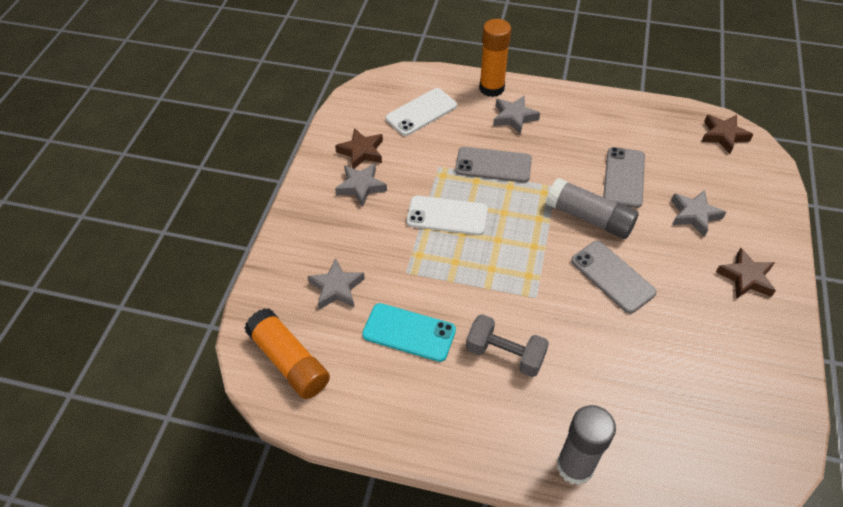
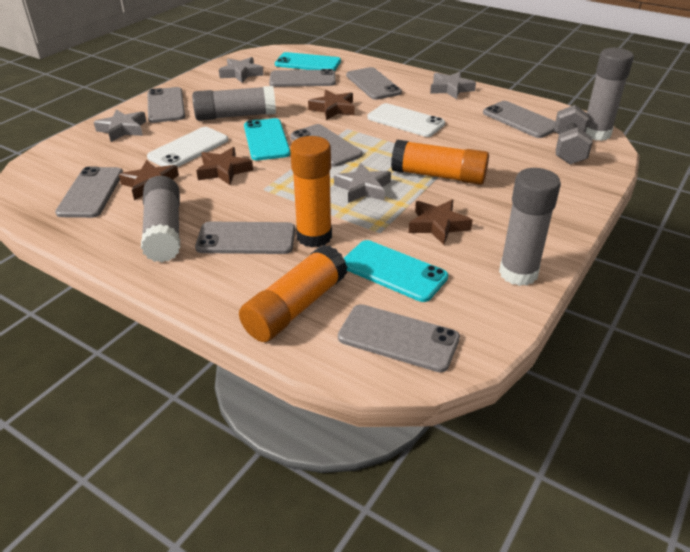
brown star: 3 -> 4
grey glue stick: 2 -> 4
grey phone: 3 -> 8
orange glue stick: 2 -> 3
turquoise phone: 1 -> 3

